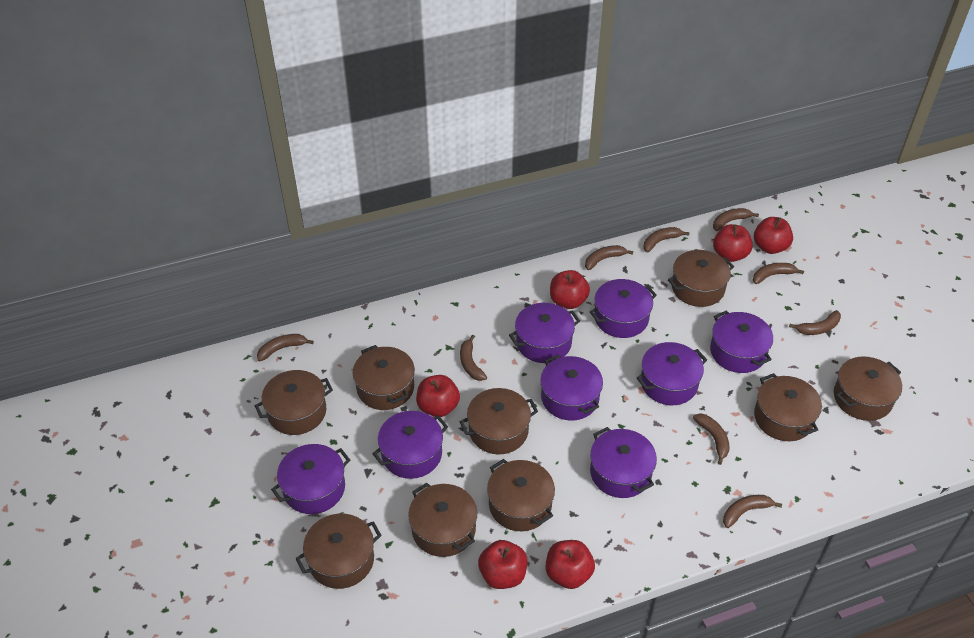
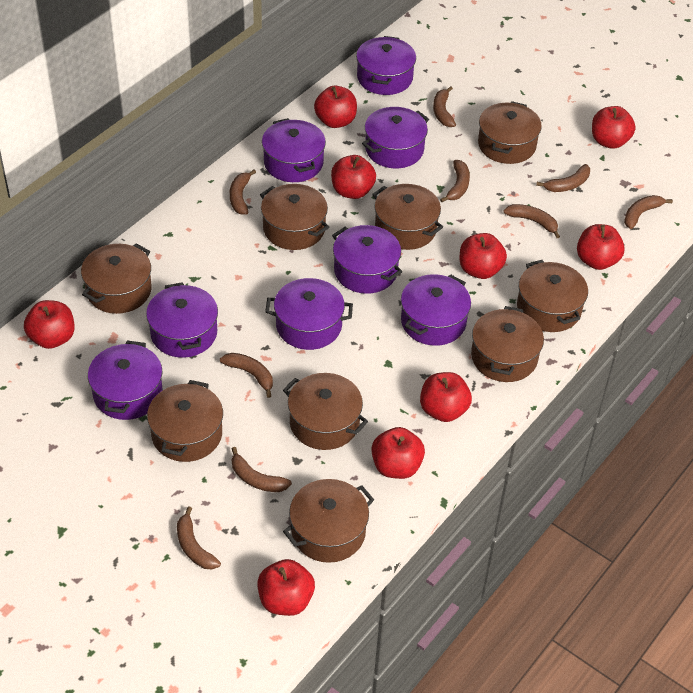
red apple: 6 -> 9

